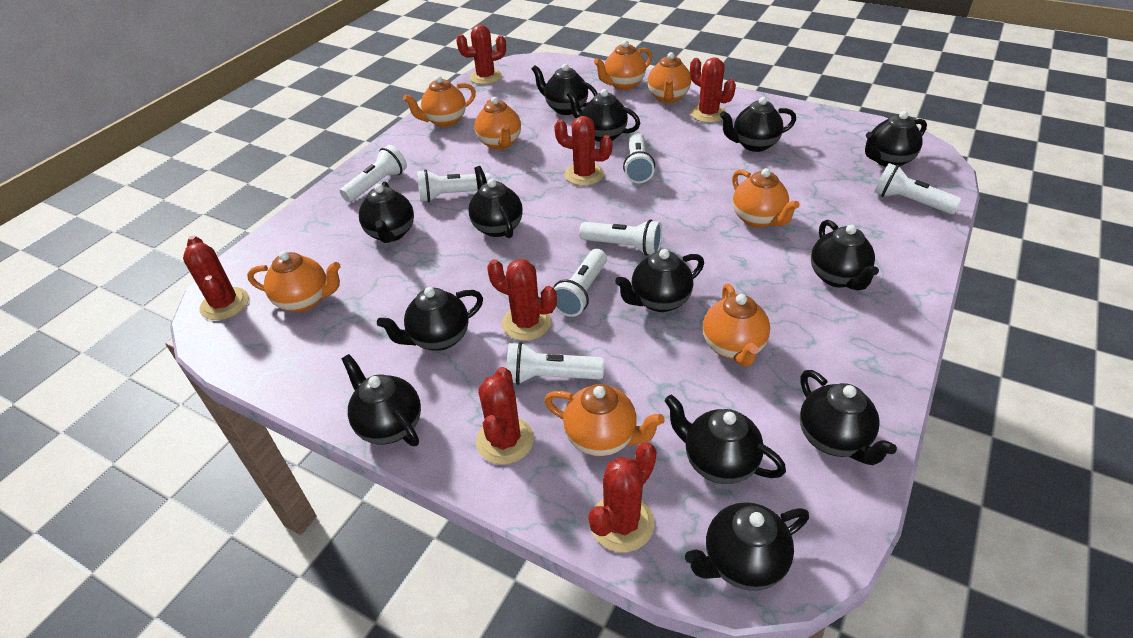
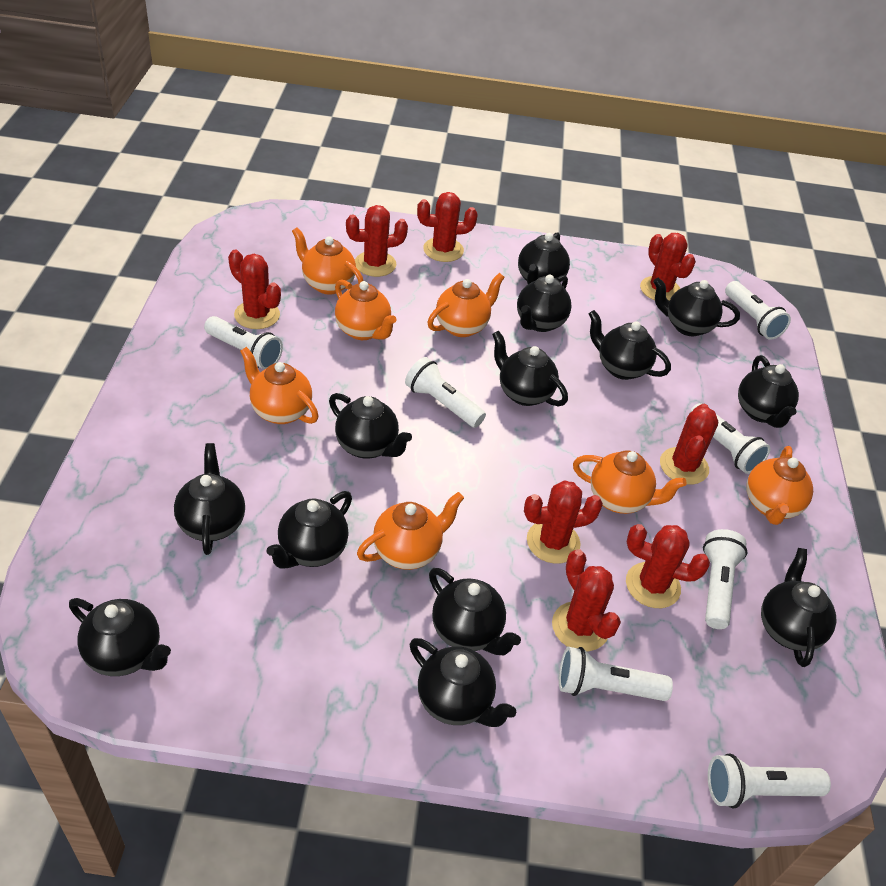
orange teapot: 8 -> 7
red cactus: 7 -> 8

